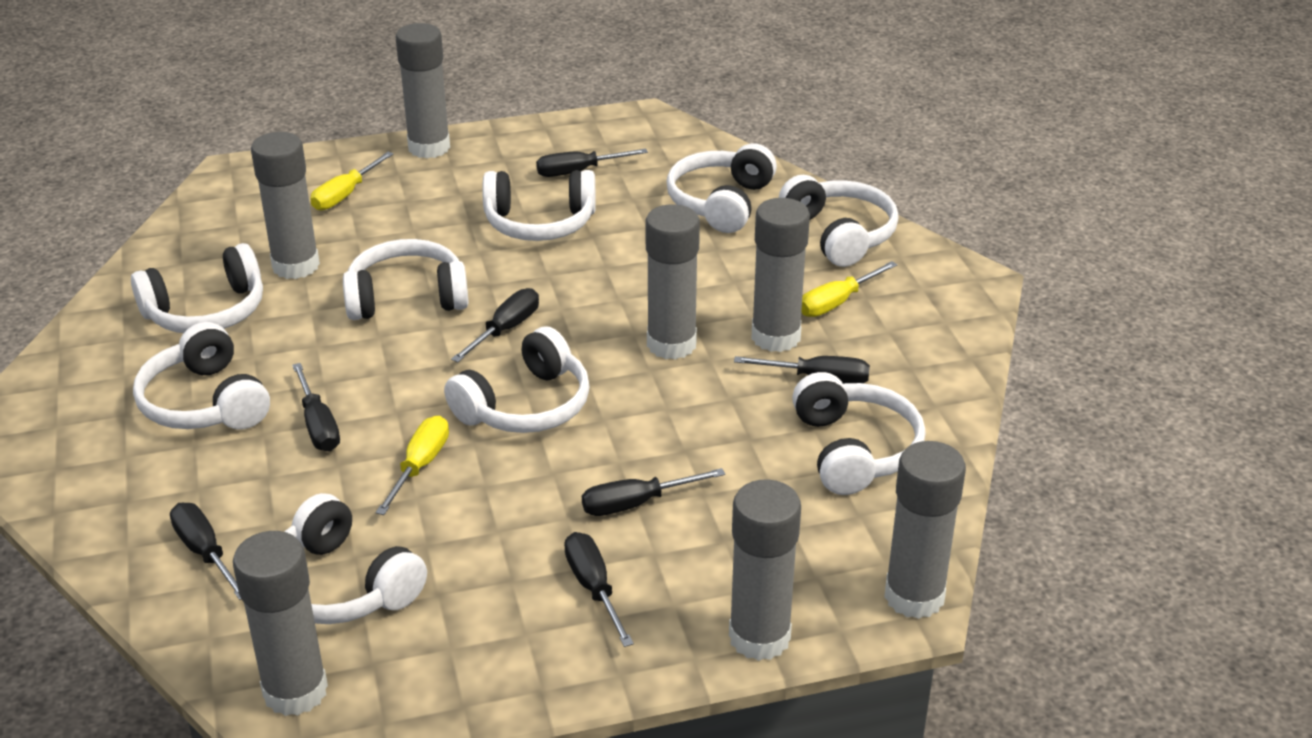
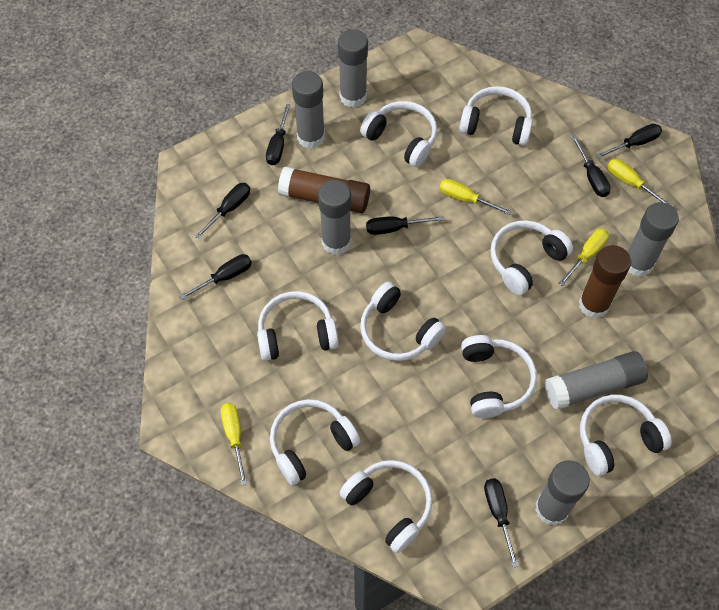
brown glue stick: 0 -> 2
grey glue stick: 7 -> 6
yellow screwdriver: 3 -> 4

